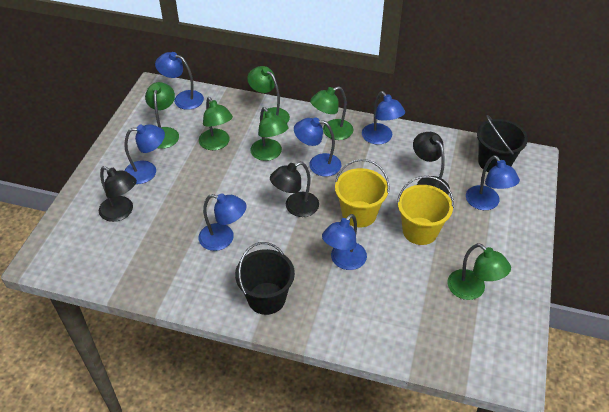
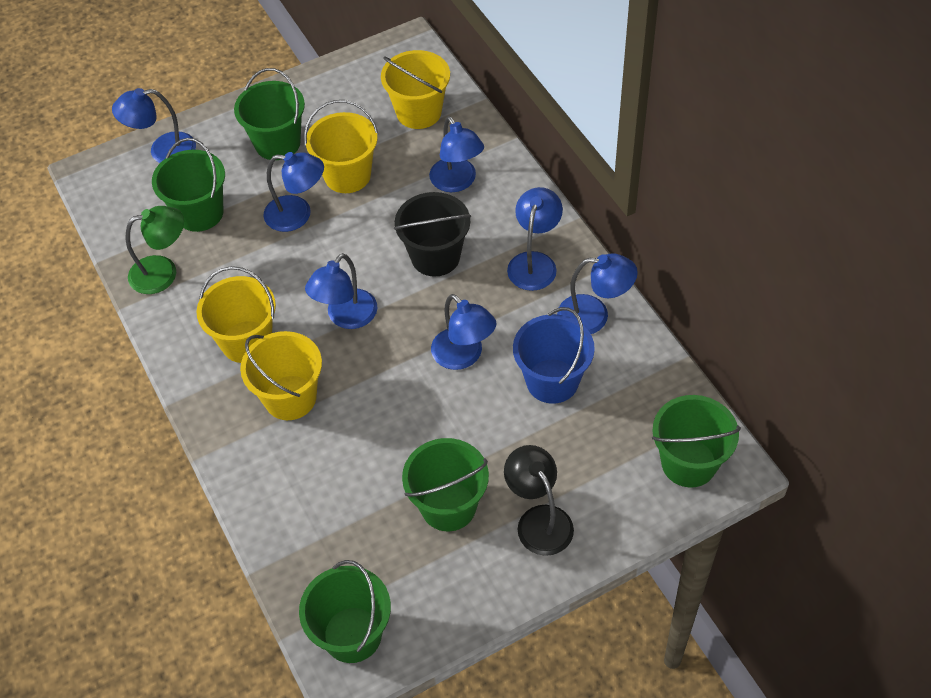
black bucket: 2 -> 1
black lamp: 3 -> 1
blue bucket: 0 -> 1
green bucket: 0 -> 5
green lamp: 6 -> 1
yellow bucket: 2 -> 4

